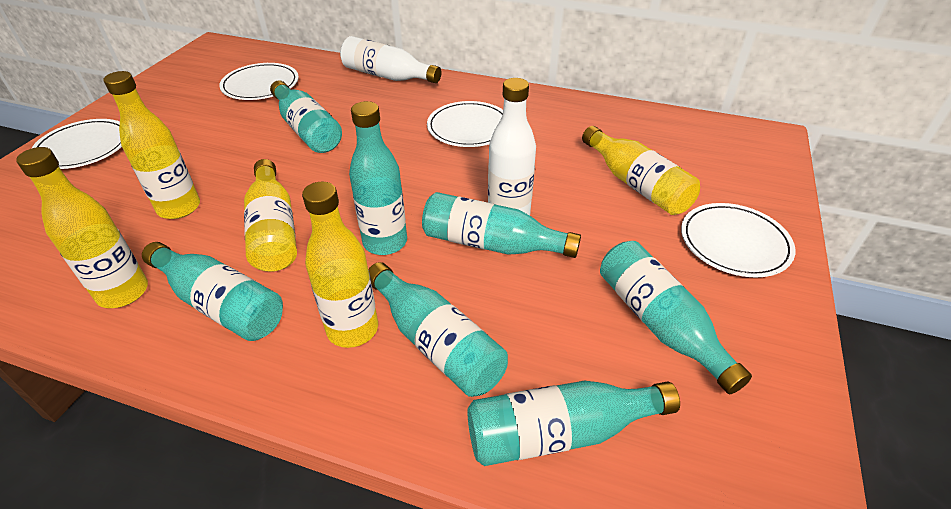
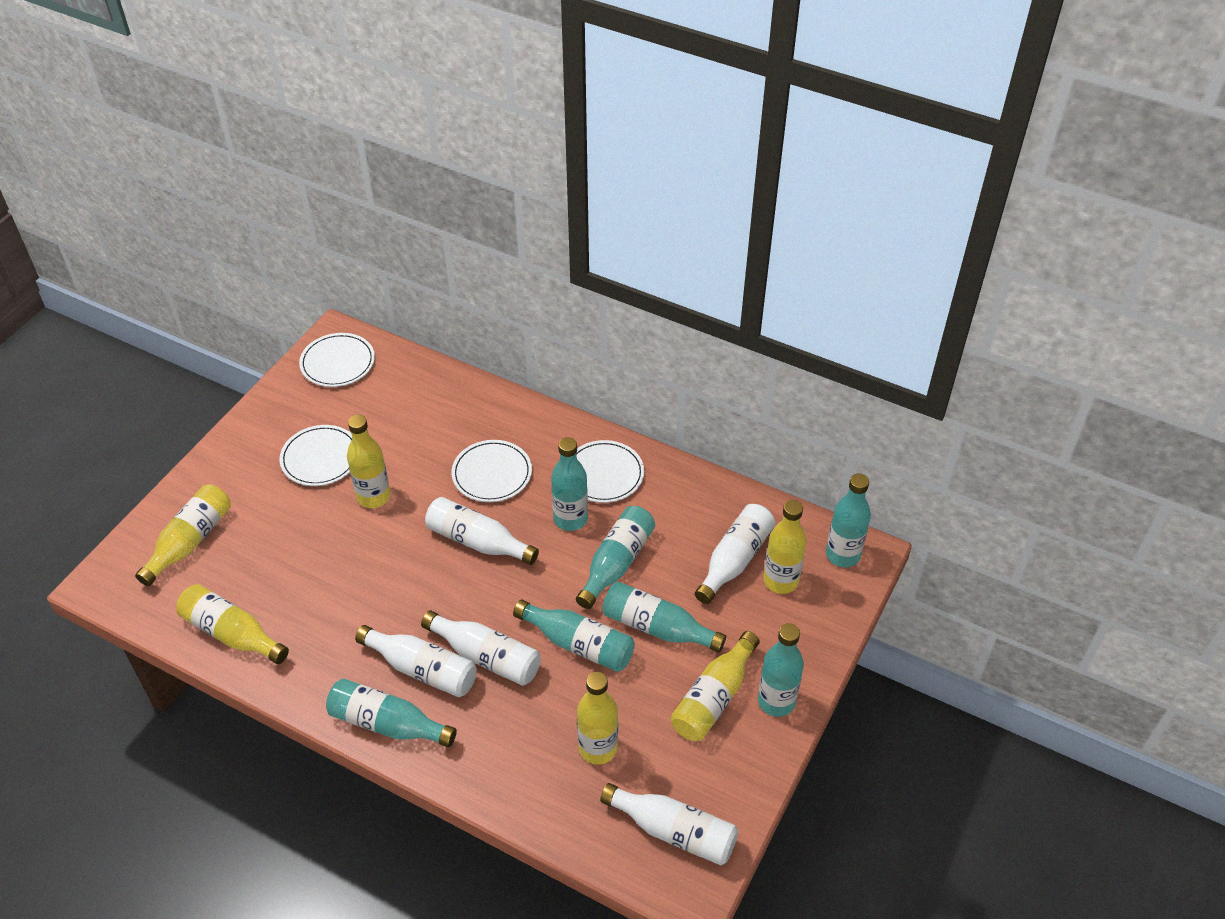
white bottle: 2 -> 5
yellow bottle: 5 -> 6

